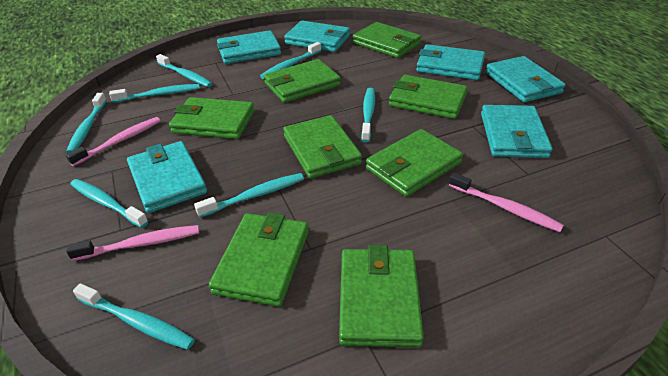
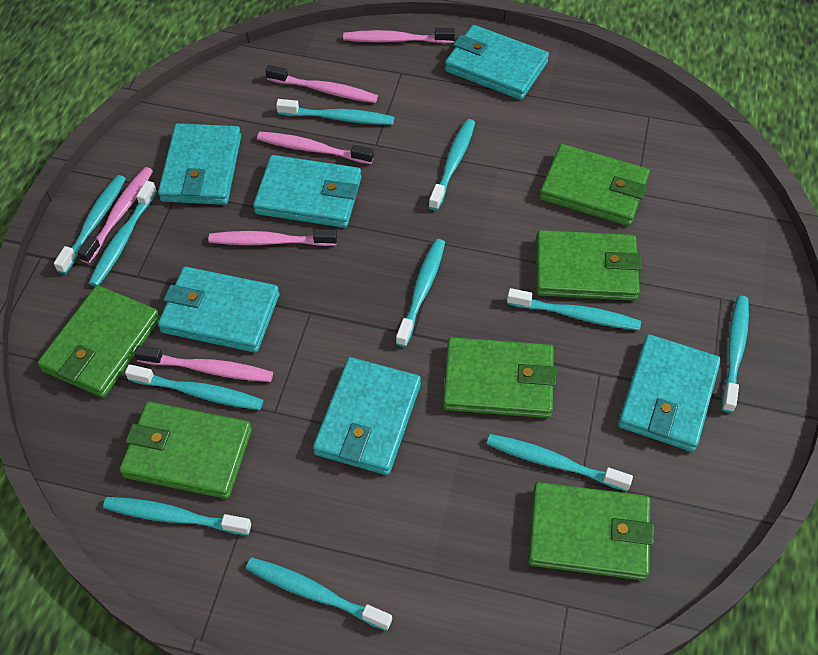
green wallet: 8 -> 6
pink toothbrush: 3 -> 6
turquoise toothbrush: 8 -> 11

